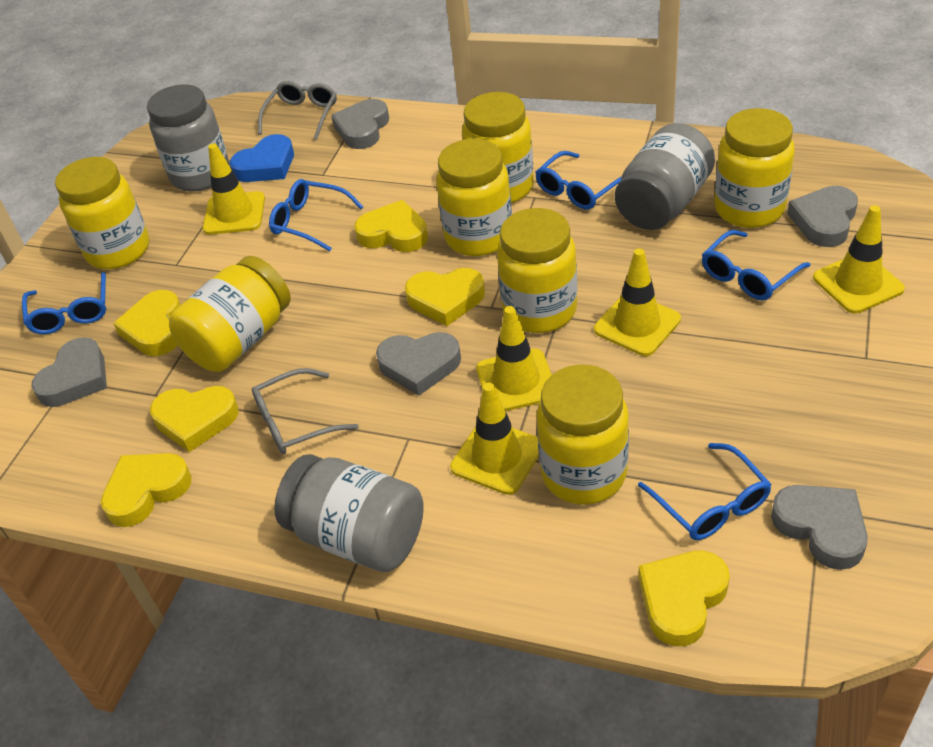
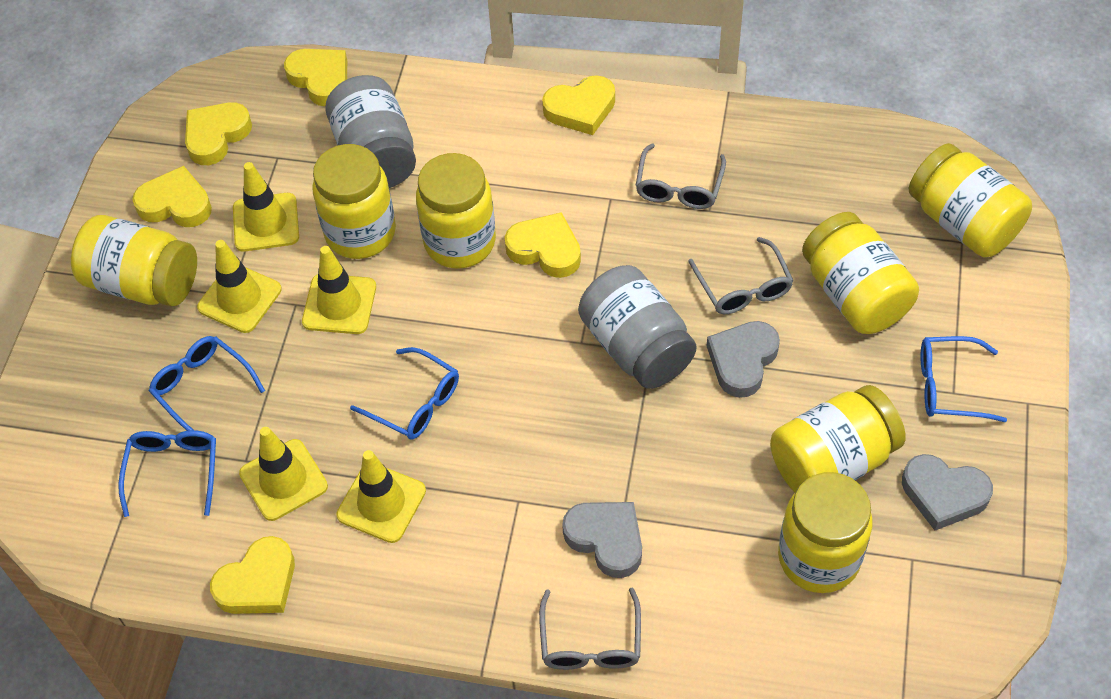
blue glasses: 5 -> 4
blue heart: 1 -> 0
grey glasses: 2 -> 3
grey heart: 5 -> 3
grey jar: 3 -> 2

